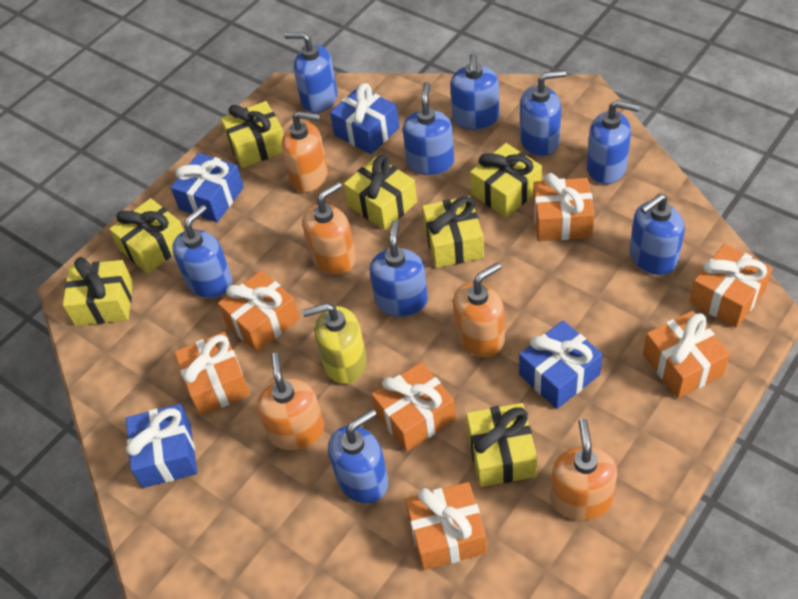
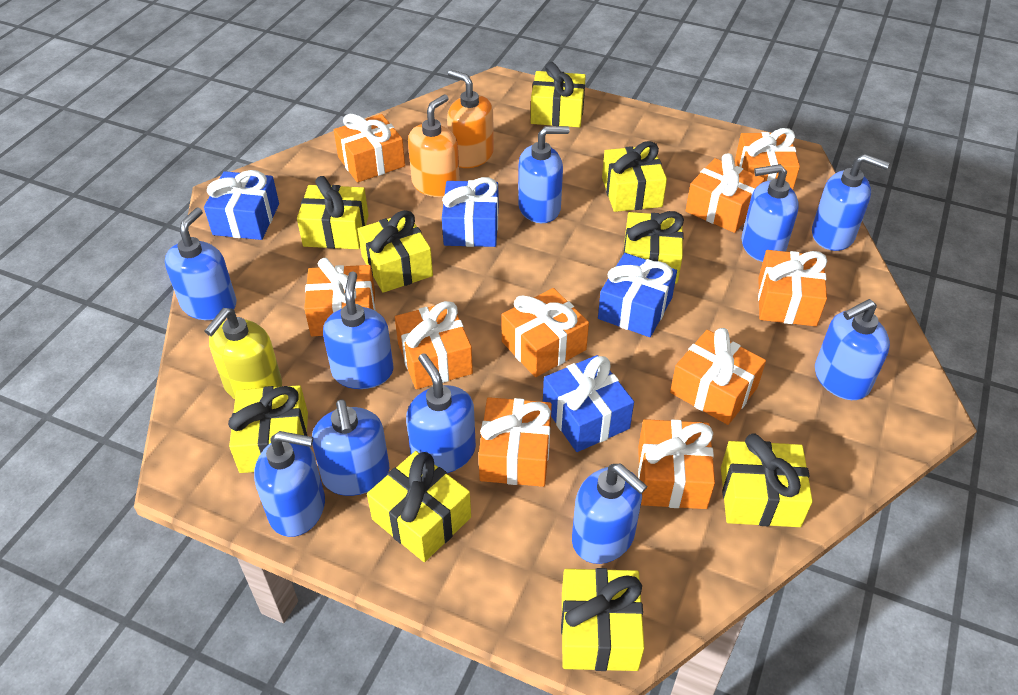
blue soap dispenser: 9 -> 10
orange gift: 7 -> 10
orange soap dispenser: 5 -> 2
yellow gift: 7 -> 9

